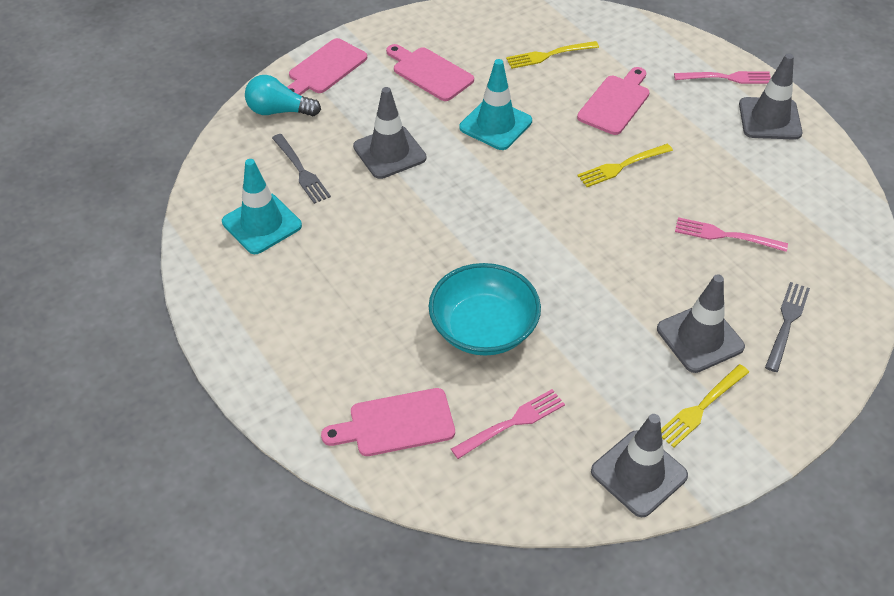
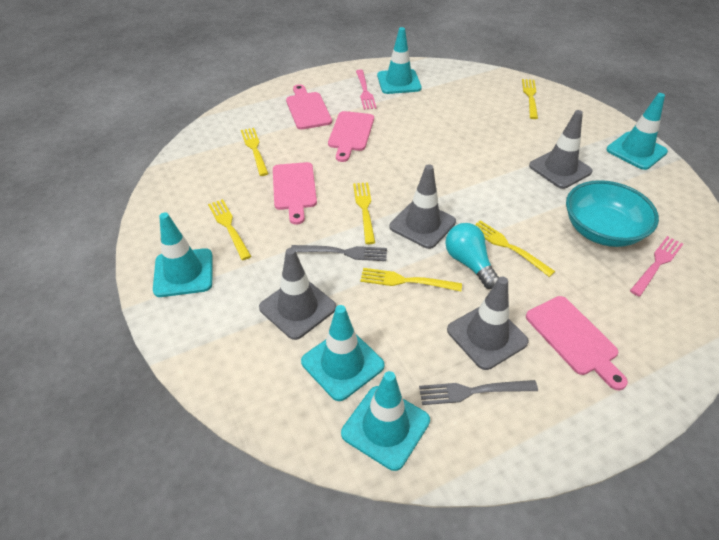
pink fork: 3 -> 2
turquoise traffic cone: 2 -> 5
yellow fork: 3 -> 6

